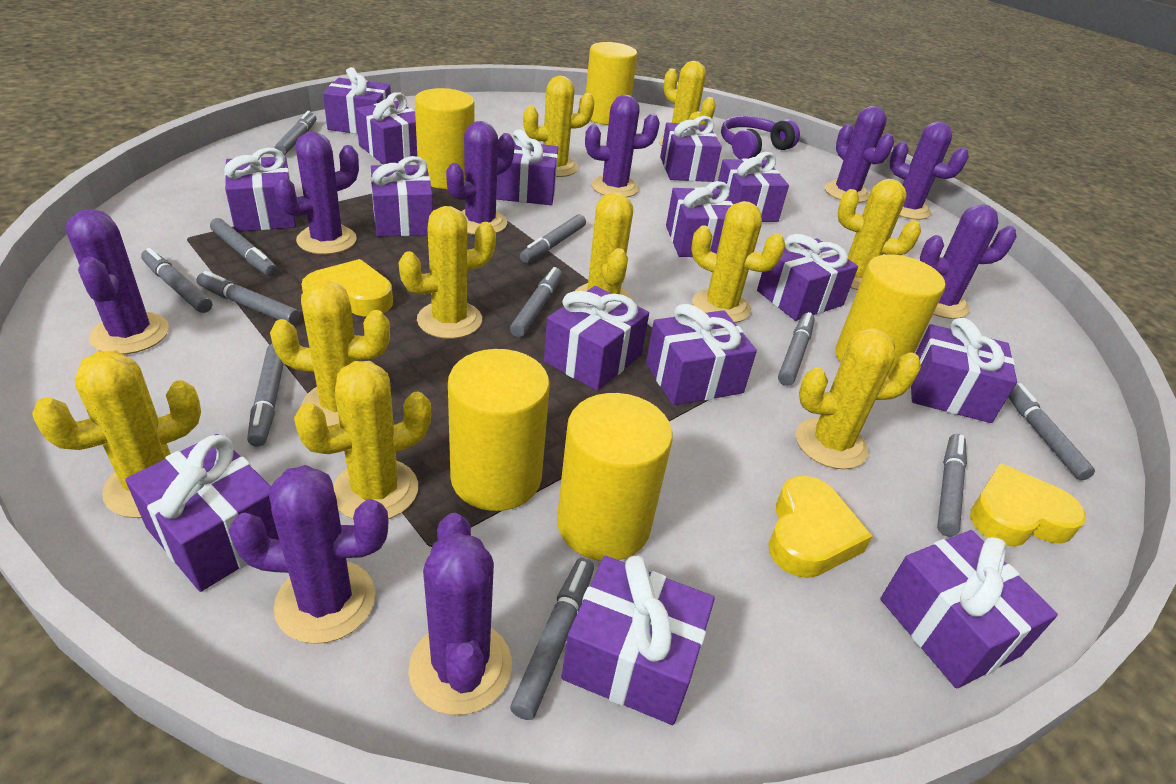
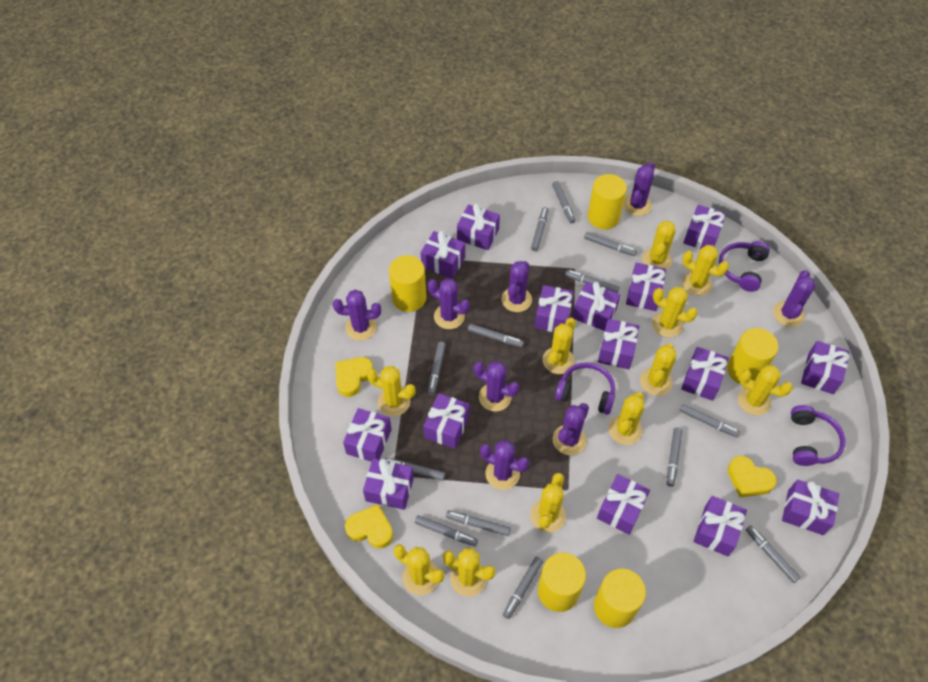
grey marker: 11 -> 13
purple cactus: 9 -> 8
purple headphones: 1 -> 3
yellow cactus: 10 -> 11

